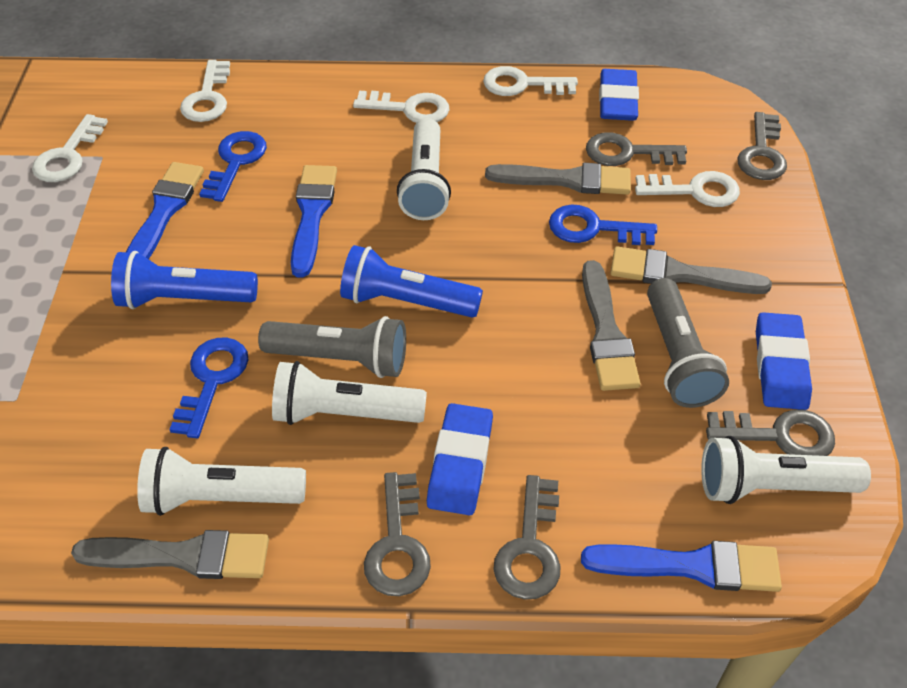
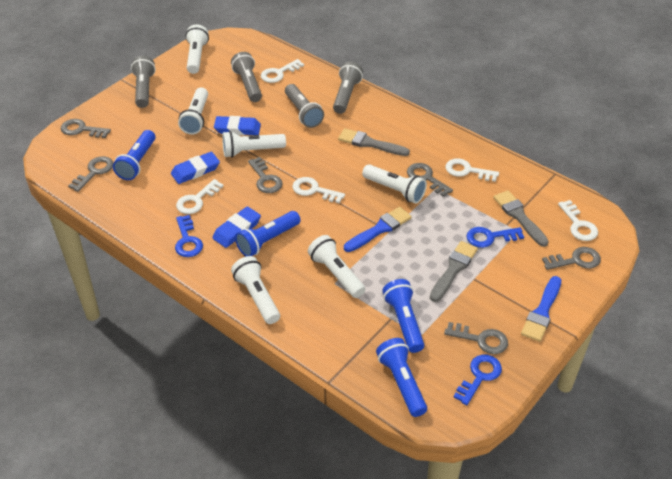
blue brush: 3 -> 2
blue flashlight: 2 -> 4
grey brush: 4 -> 3
grey flashlight: 2 -> 4
grey key: 5 -> 6
white flashlight: 4 -> 6

